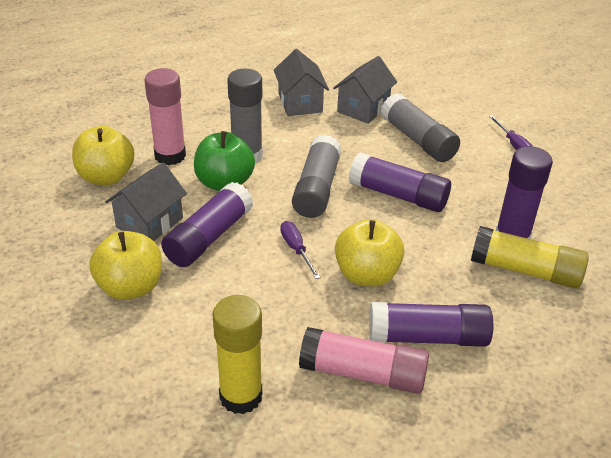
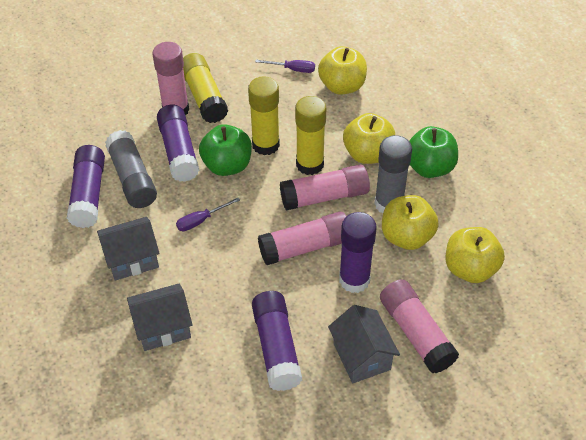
green apple: 1 -> 2
grey glue stick: 3 -> 2
pink glue stick: 2 -> 4
yellow apple: 3 -> 4
yellow glue stick: 2 -> 3

